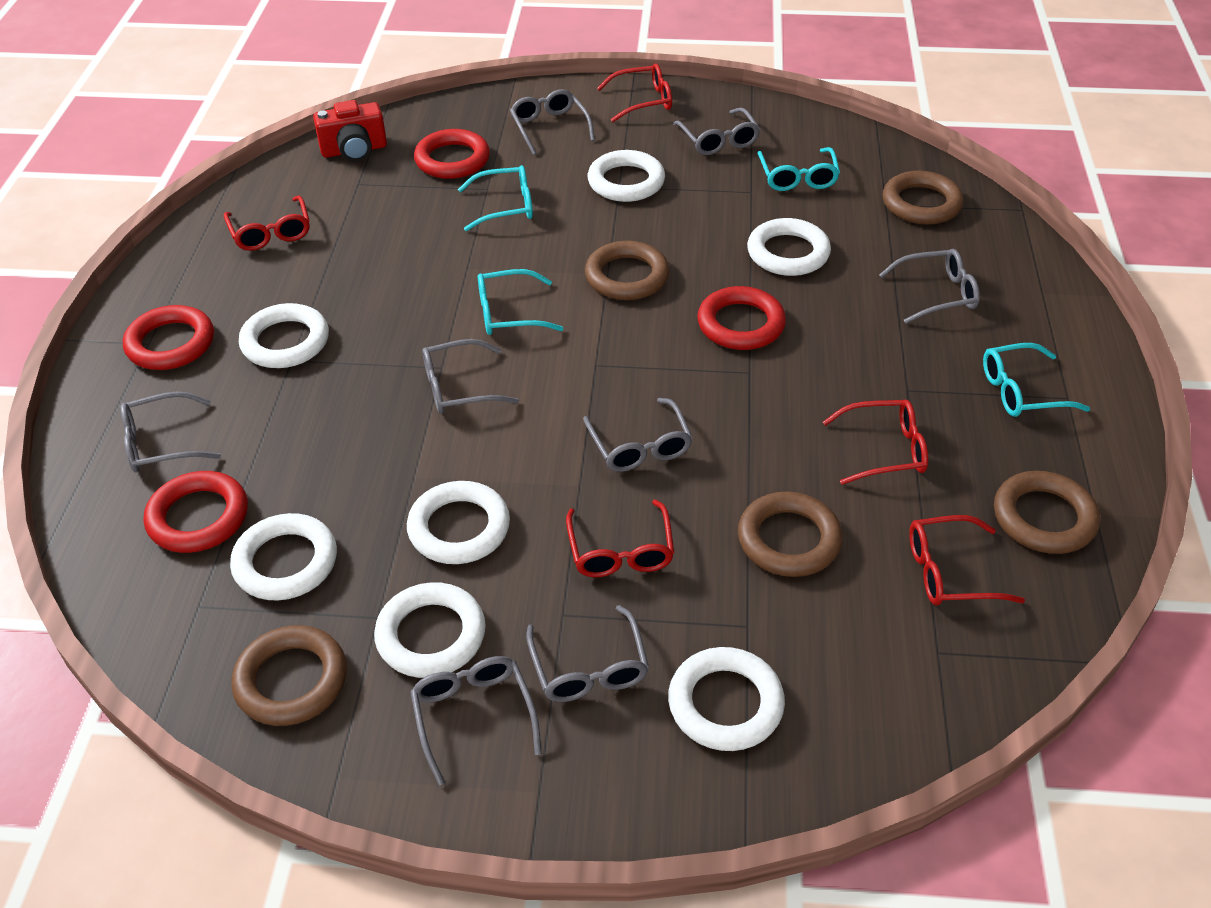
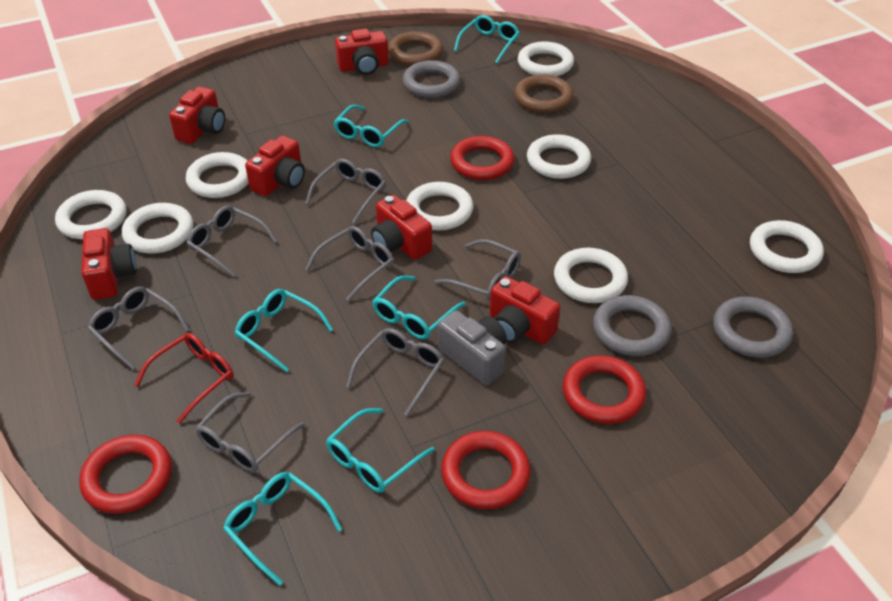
brown ring: 5 -> 2
grey camera: 0 -> 1
grey glasses: 8 -> 7
grey ring: 0 -> 3
red camera: 1 -> 6
red glasses: 5 -> 1
turquoise glasses: 4 -> 6
white ring: 7 -> 8

